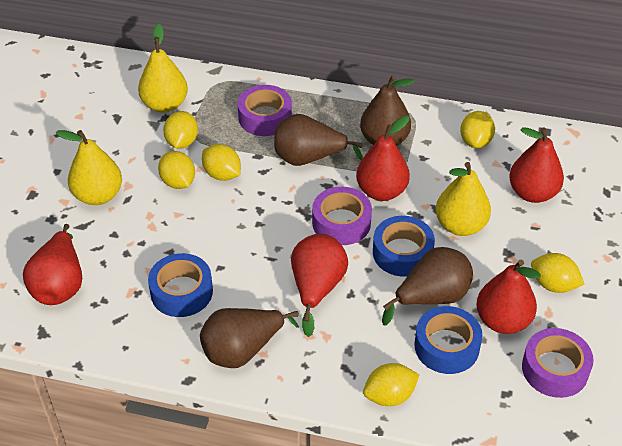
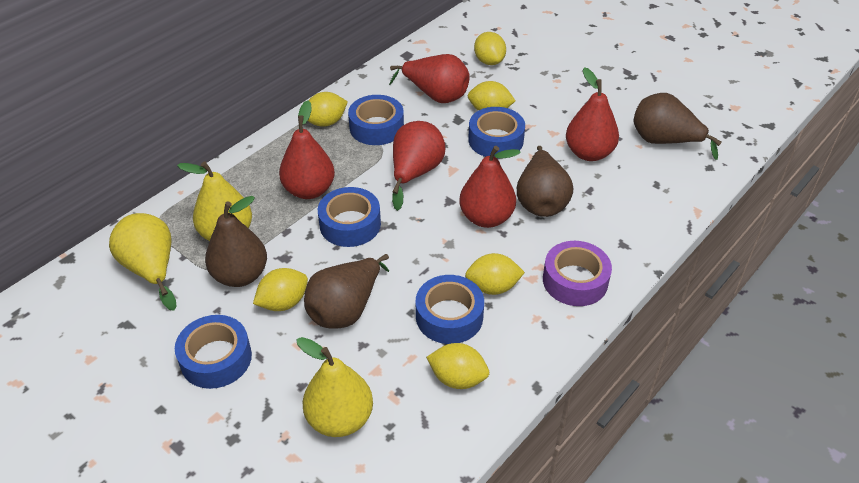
blue tape: 3 -> 5
purple tape: 3 -> 1

